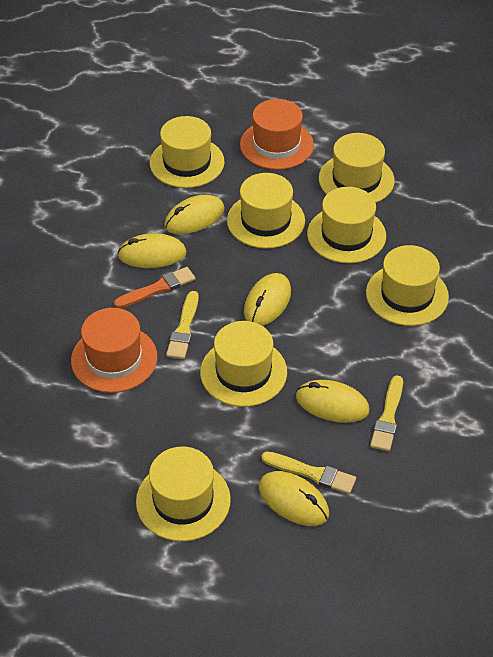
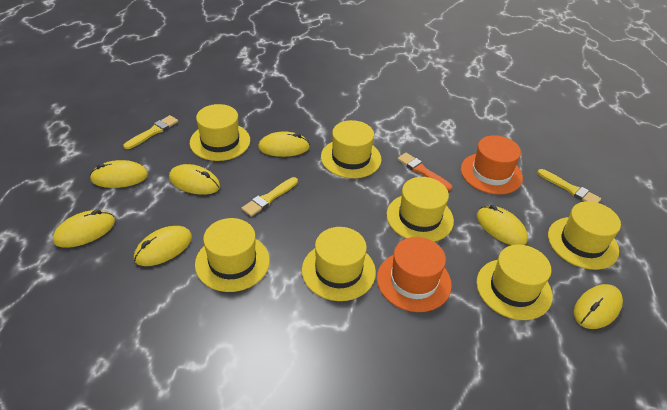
yellow mouse: 5 -> 7

